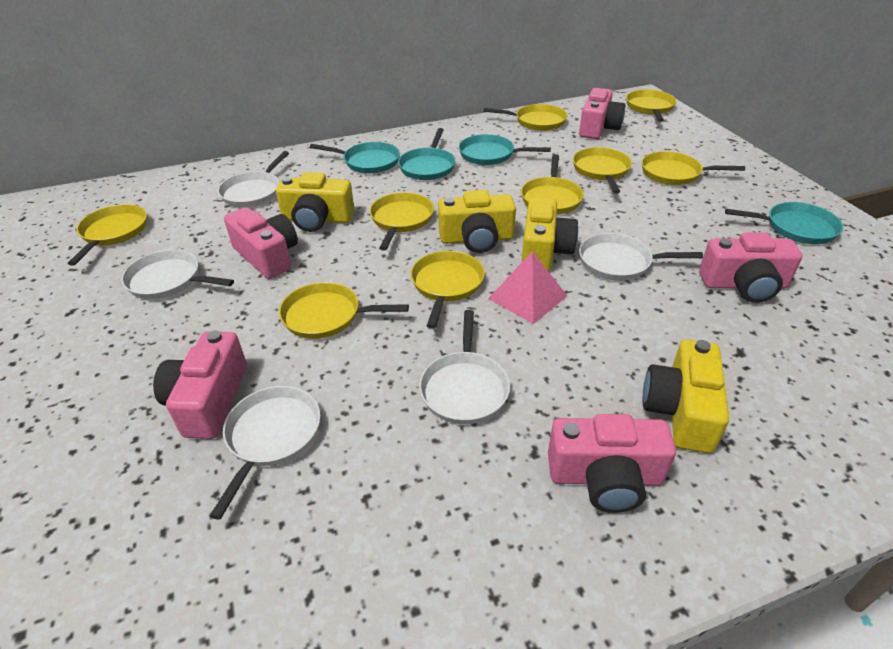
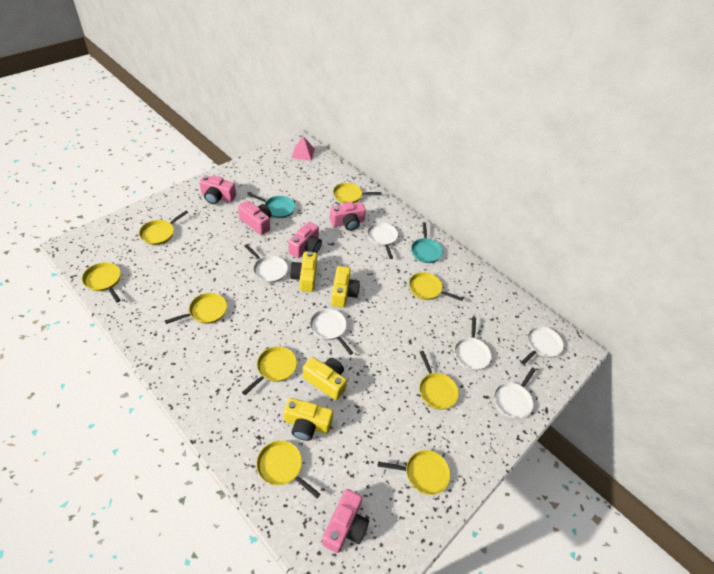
turquoise pan: 4 -> 2
white pan: 5 -> 6

